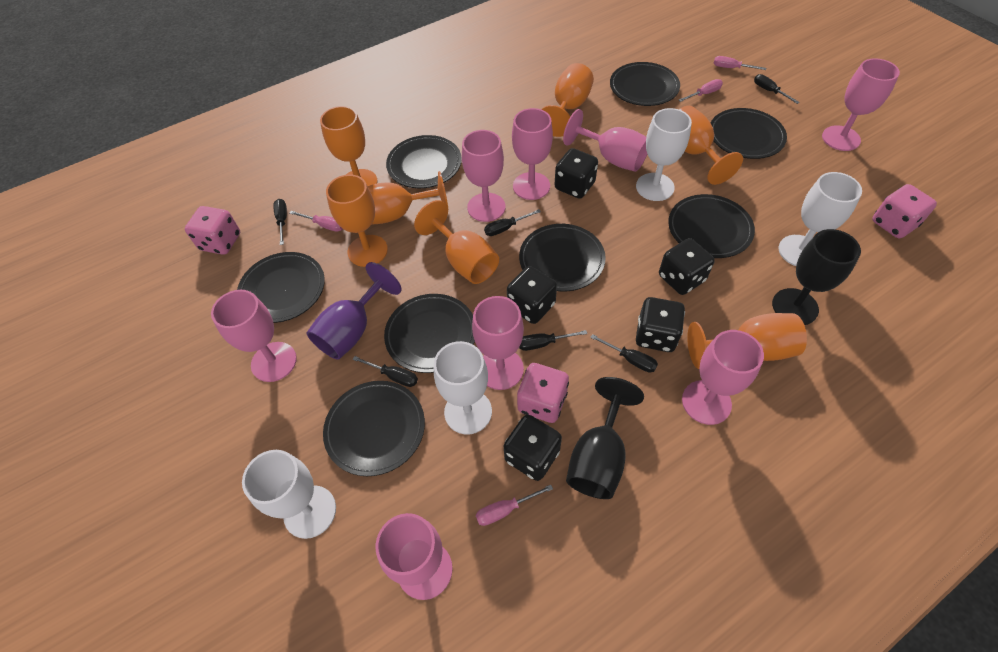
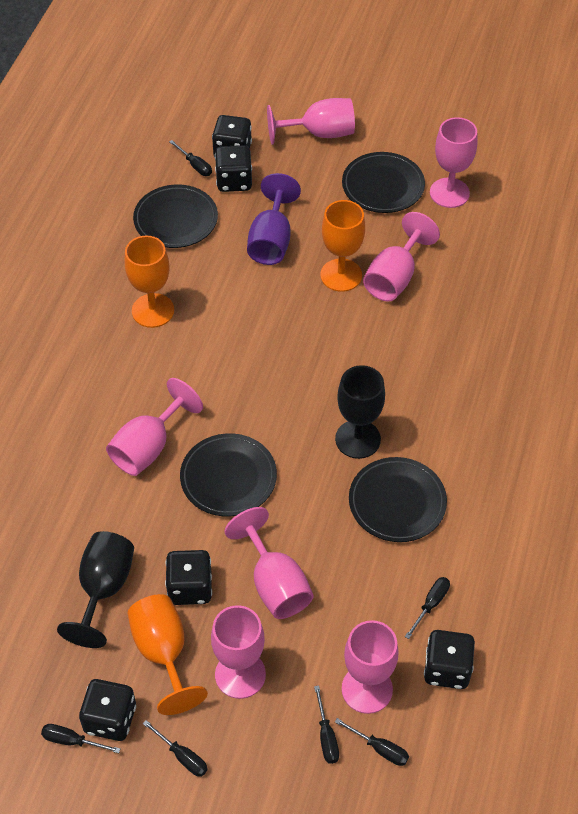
black plate: 8 -> 4
orange goblet: 7 -> 3
pink dice: 3 -> 0
pink goblet: 8 -> 7
pink screwdriver: 4 -> 0
white goblet: 4 -> 0

